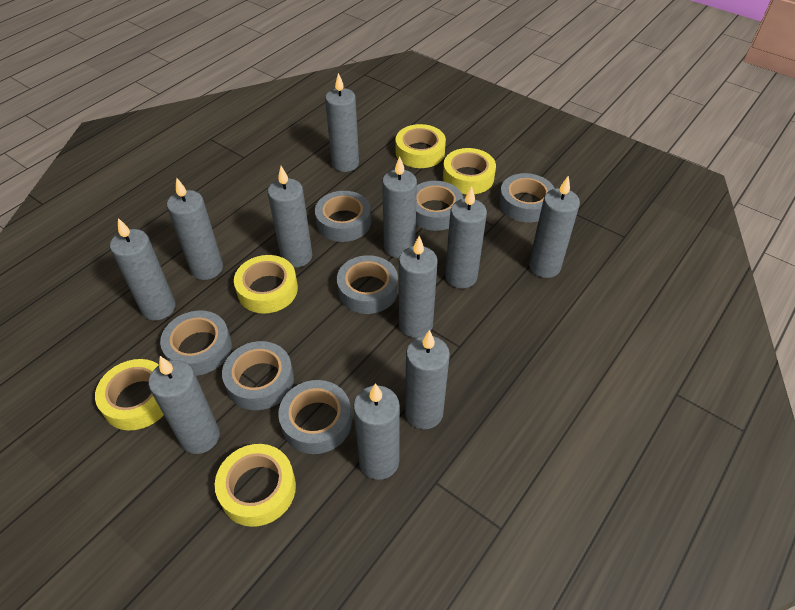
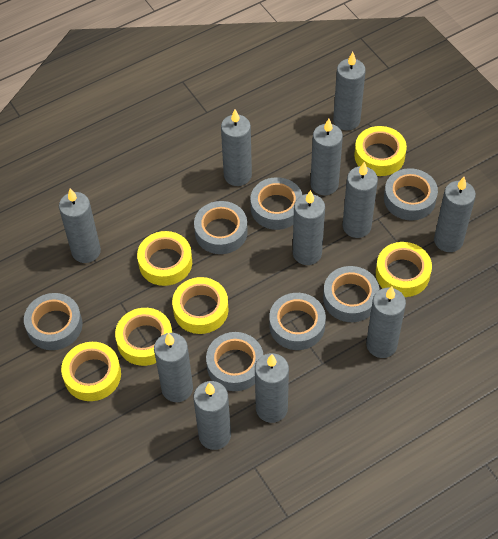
yellow tape: 5 -> 6

